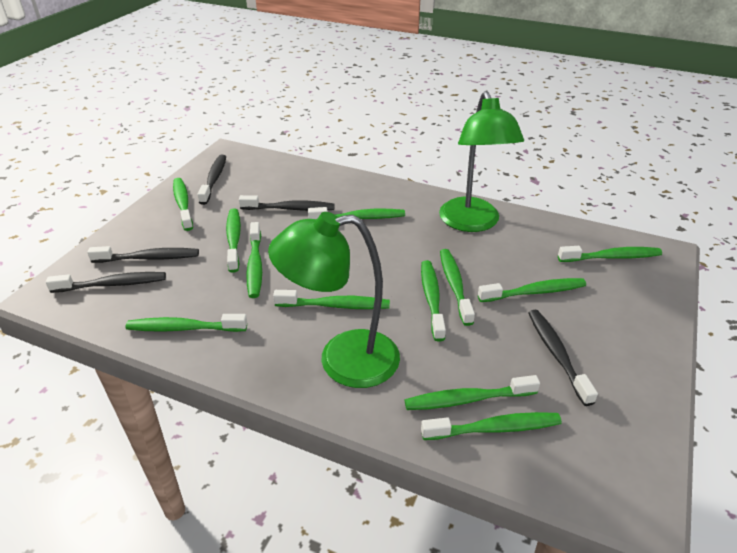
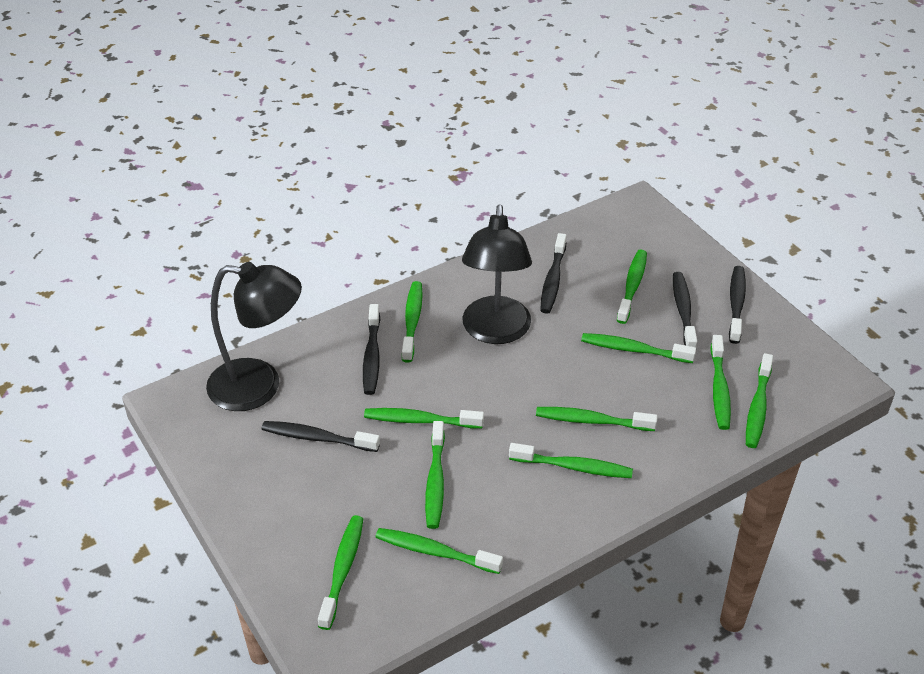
black lamp: 0 -> 2
green lamp: 2 -> 0
green toothbrush: 12 -> 11

